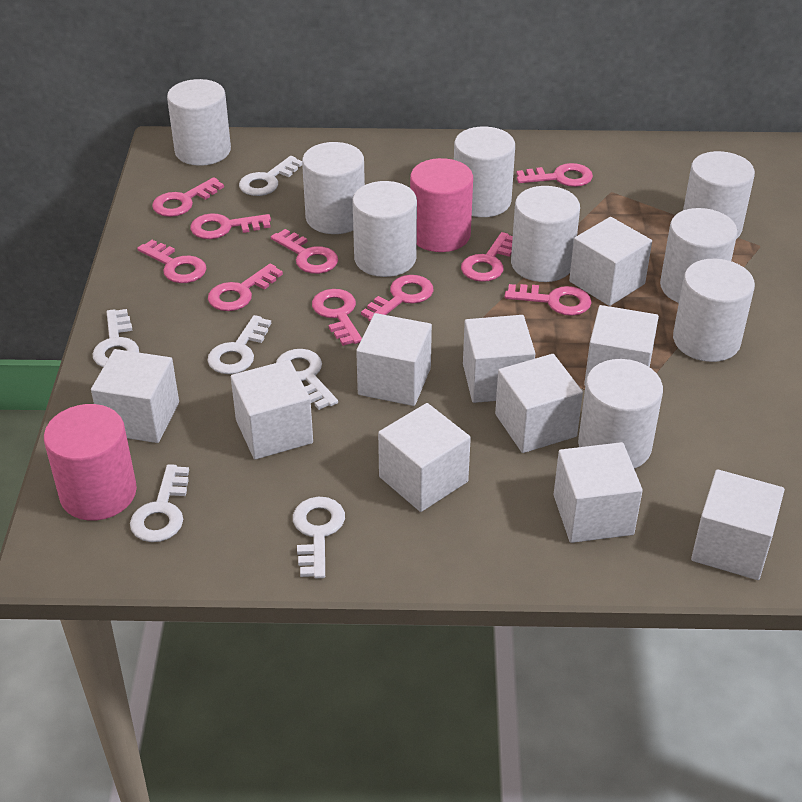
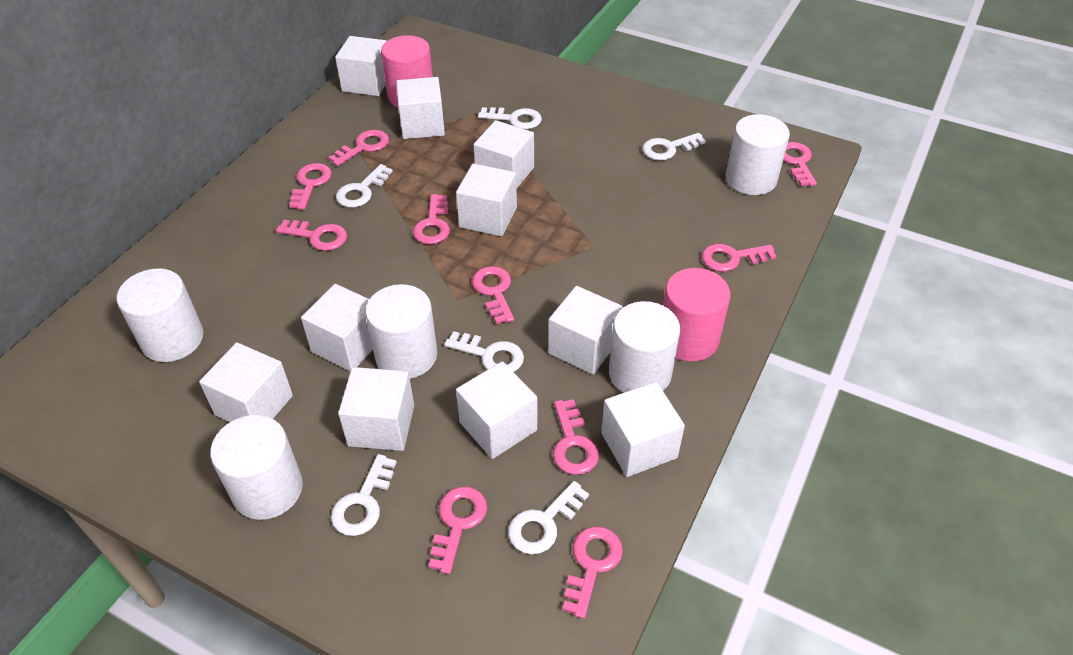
white cylinder: 9 -> 5

